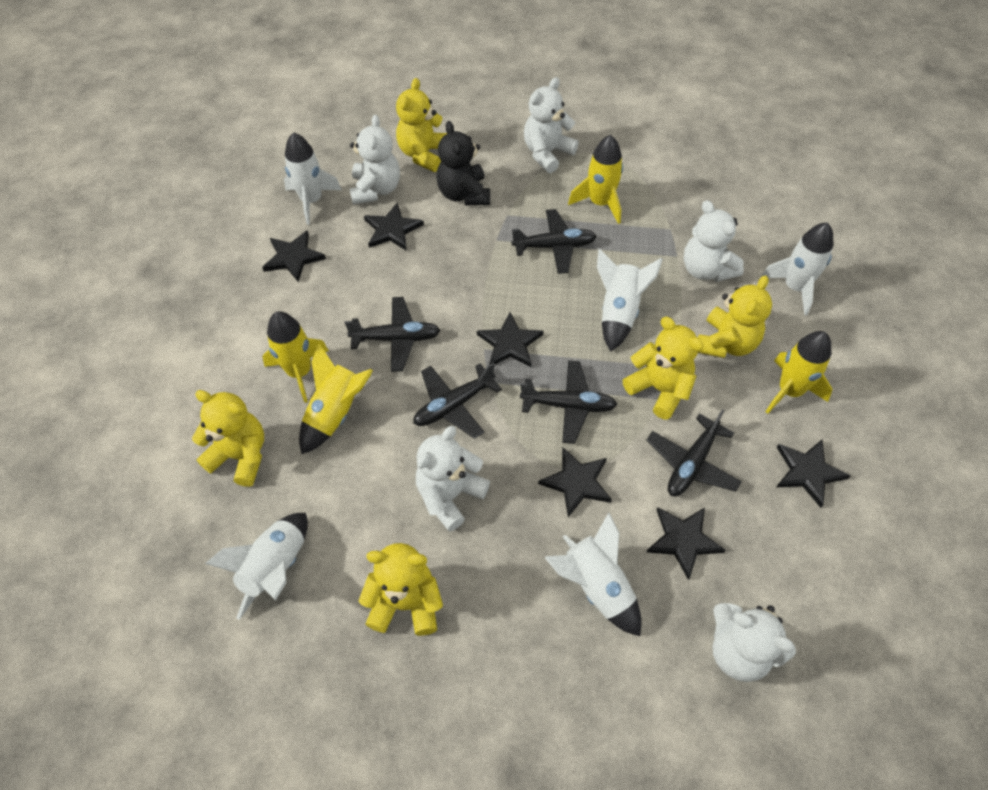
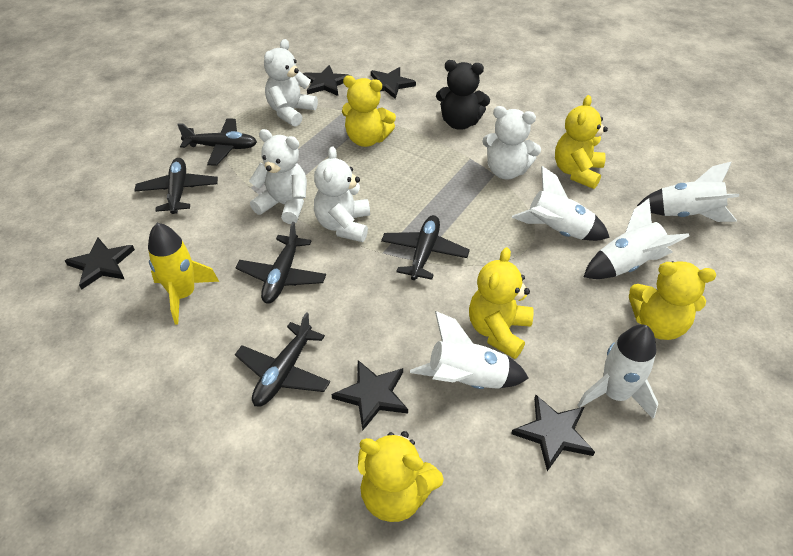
black star: 6 -> 5
white teddy bear: 5 -> 4
yellow rocket: 4 -> 1

